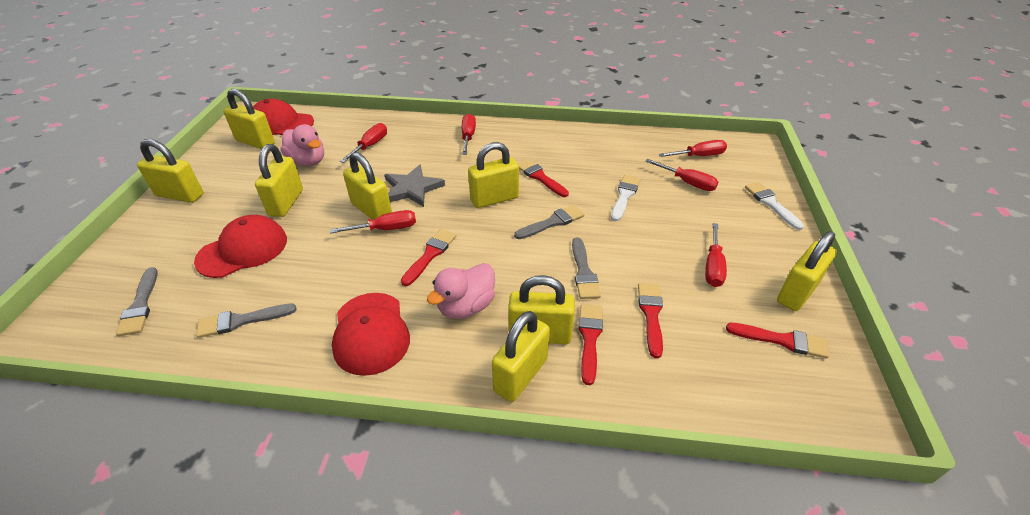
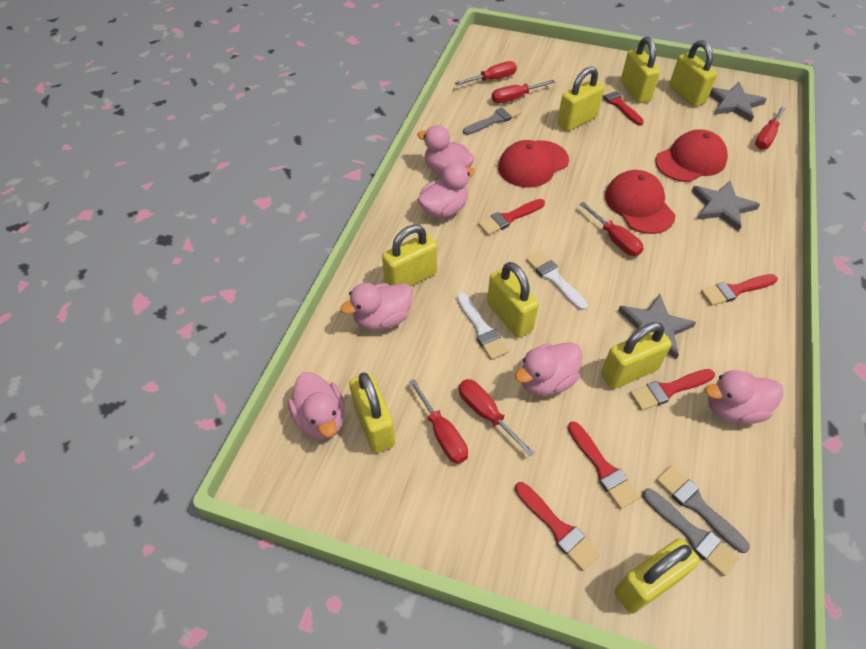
grey brush: 4 -> 3
grey star: 1 -> 3
pink duck: 2 -> 6
red brush: 5 -> 6

